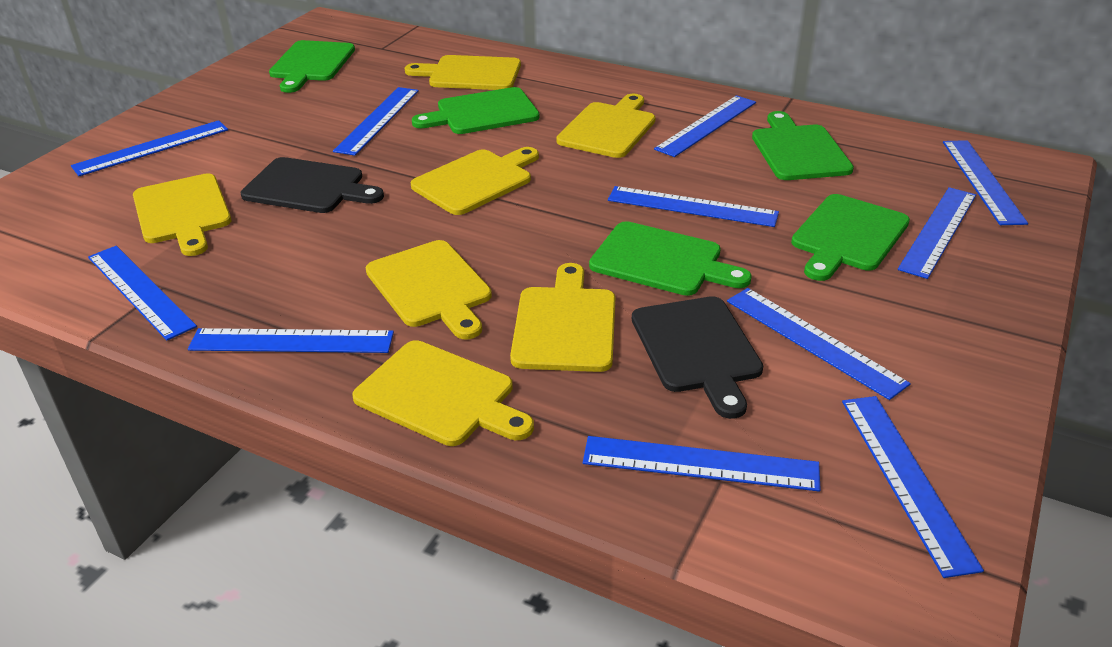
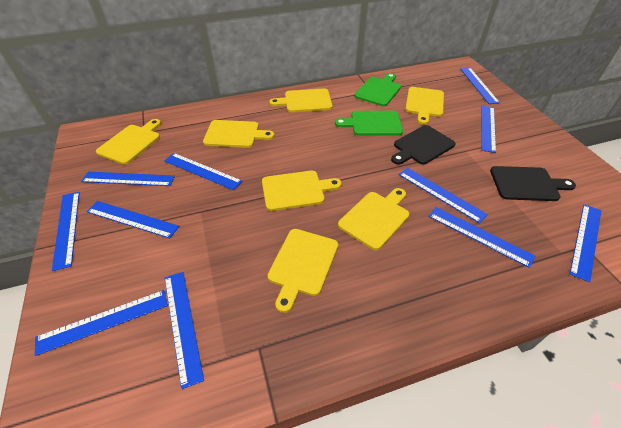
green cutting board: 5 -> 2

